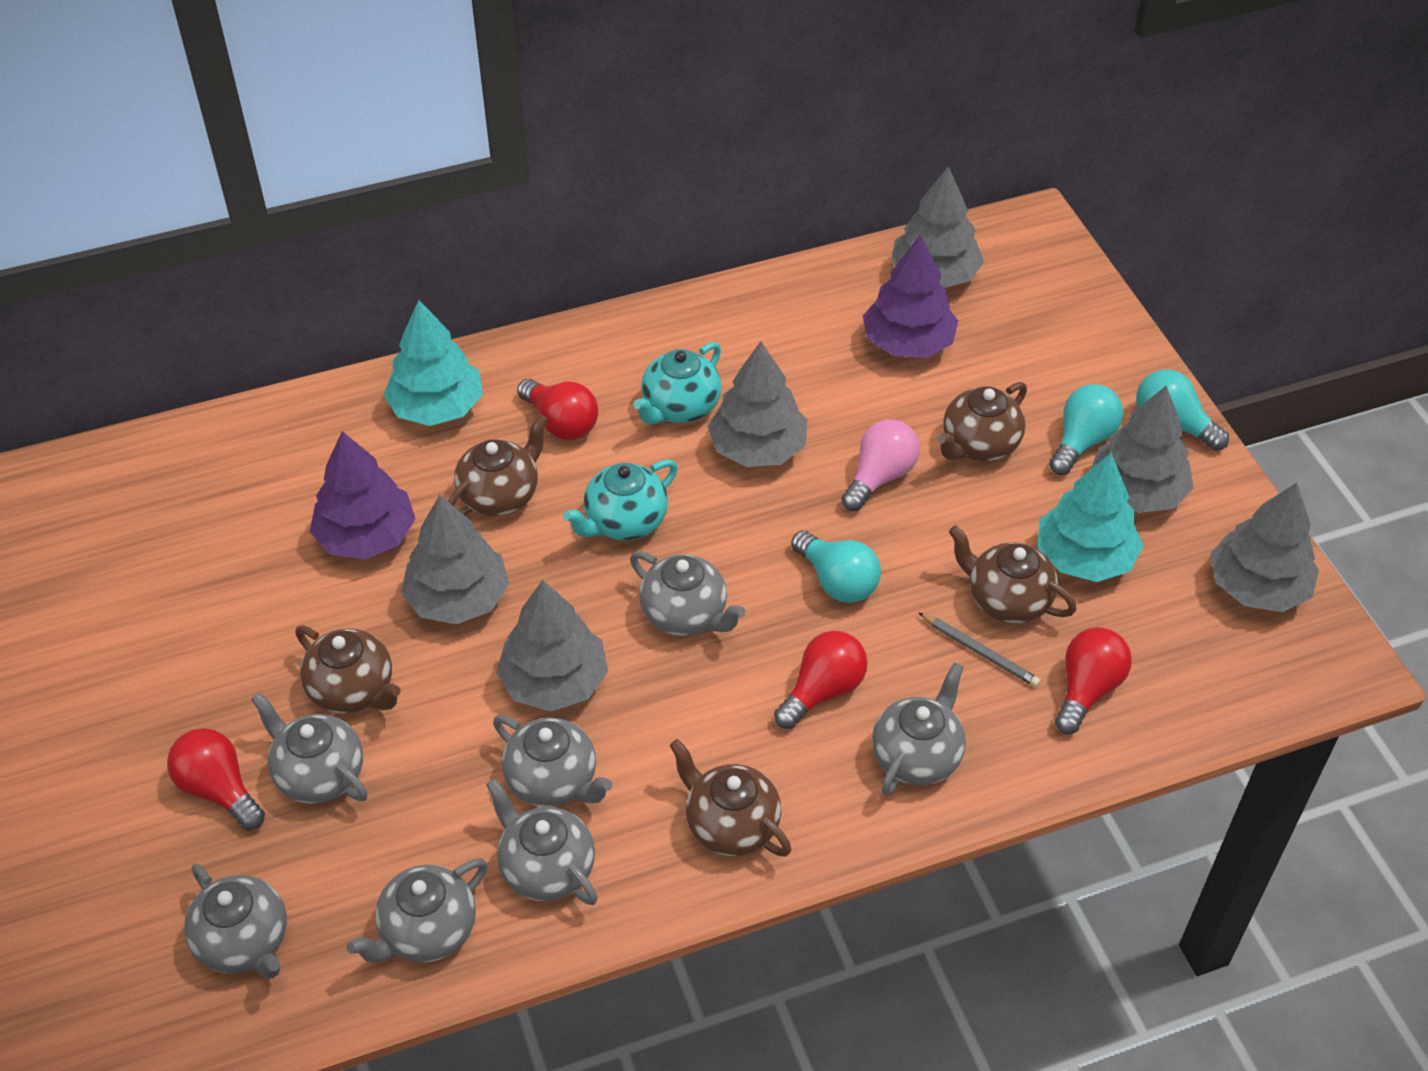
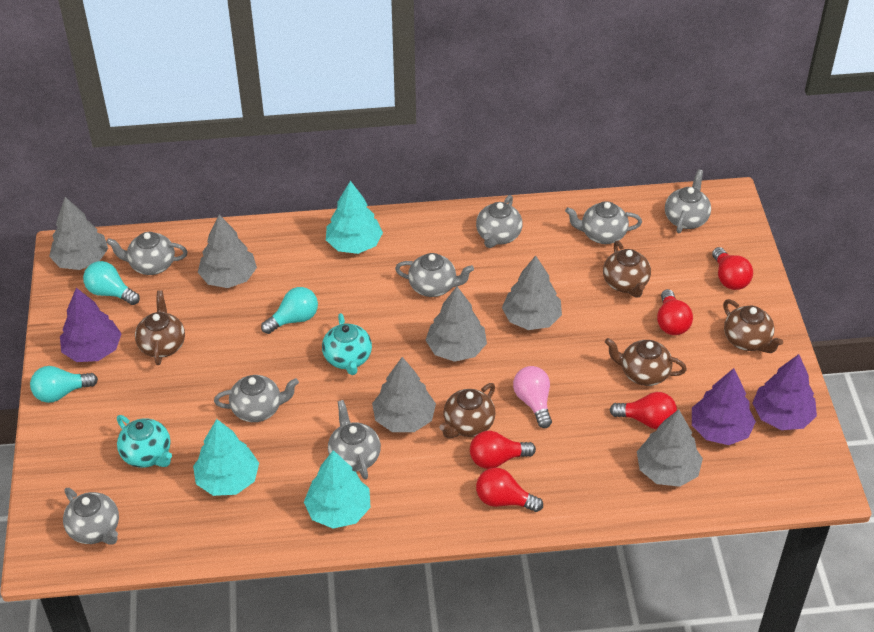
grey pencil: 1 -> 0
grey teapot: 7 -> 8
purple tree: 2 -> 3
red light bulb: 4 -> 5
turquoise tree: 2 -> 3

